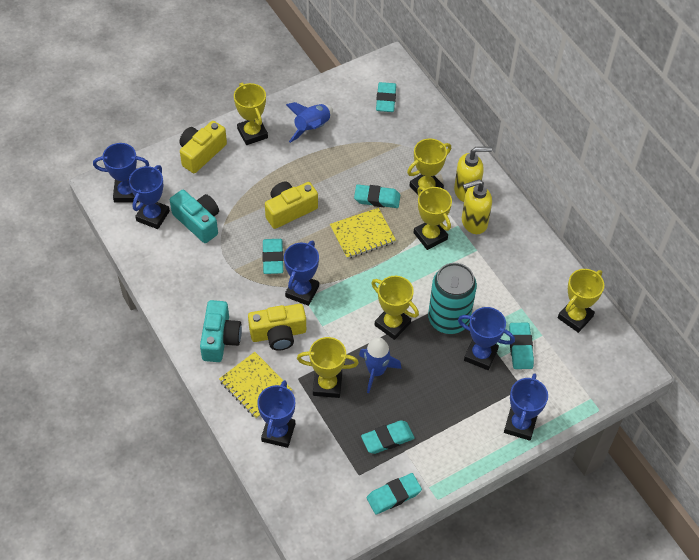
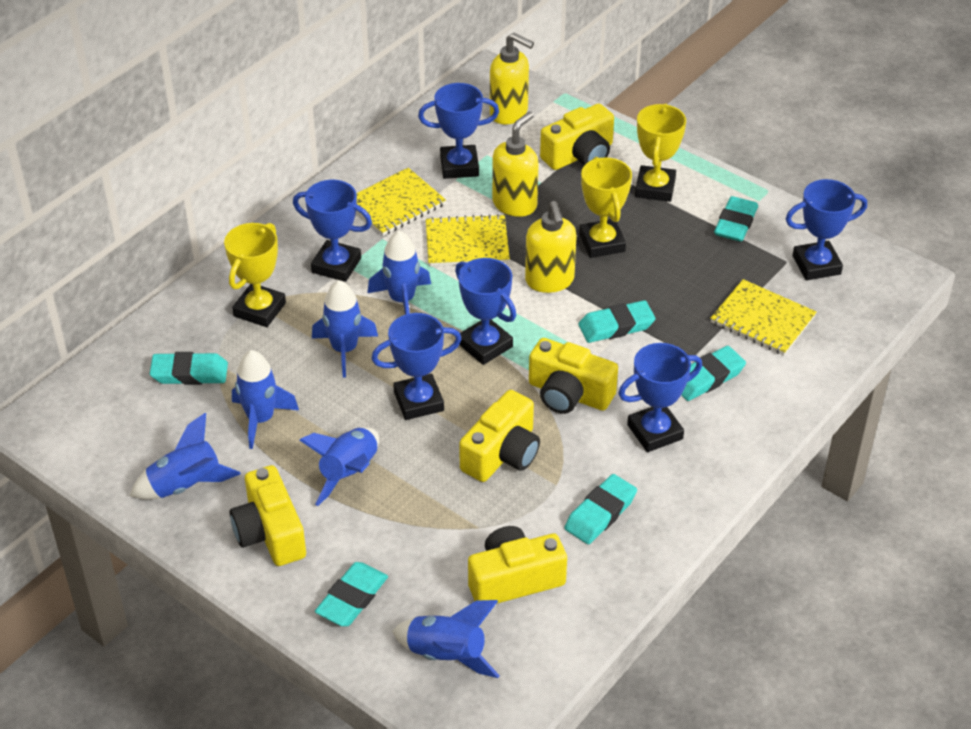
blue rocket: 2 -> 6
turquoise camera: 2 -> 0
turquoise can: 1 -> 0
yellow camera: 3 -> 5
yellow notebook: 2 -> 3
yellow soap dispenser: 2 -> 3
yellow trophy: 6 -> 3

